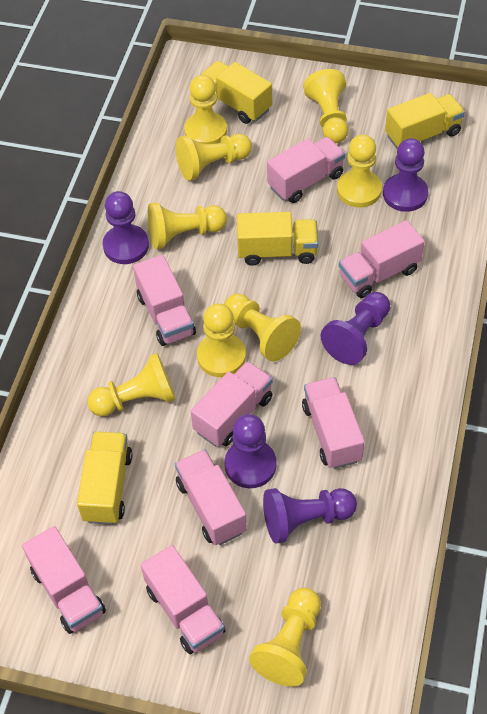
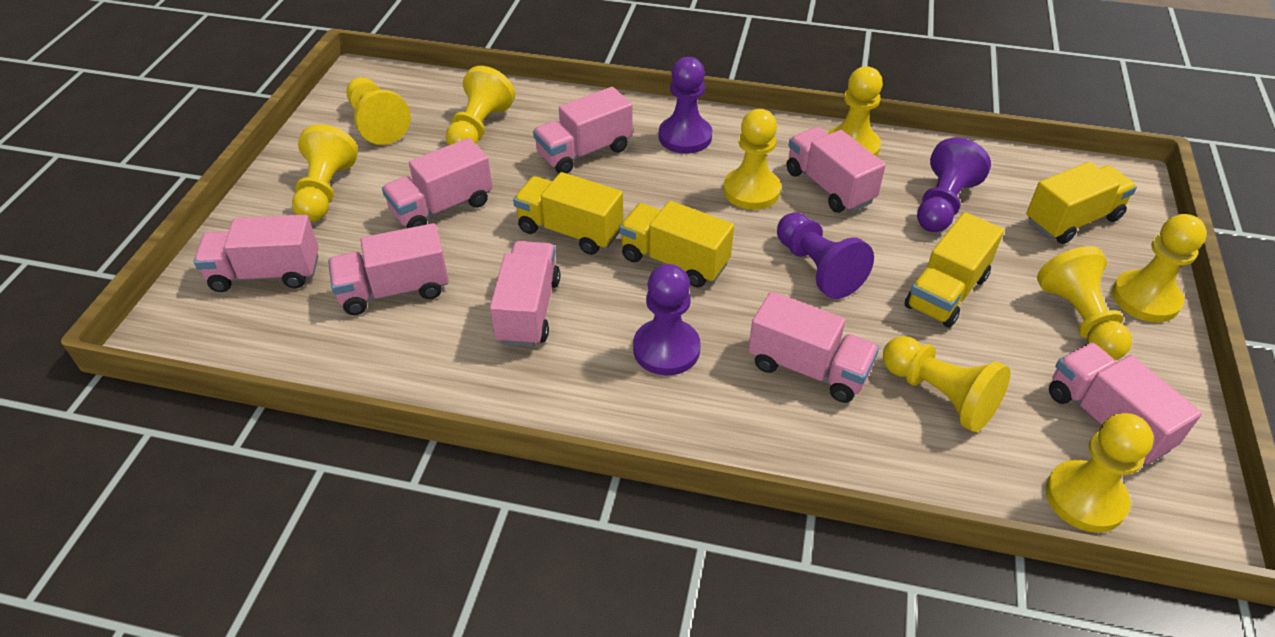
purple pawn: 5 -> 4

